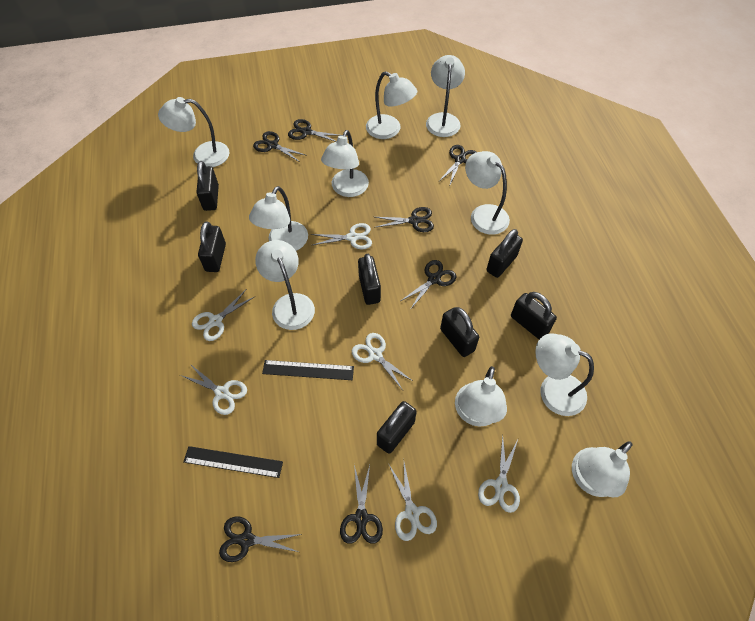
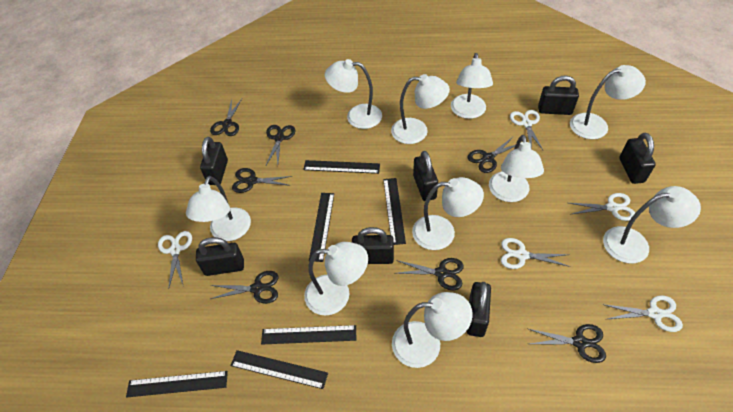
black ruler: 2 -> 6
white scissors: 6 -> 5

